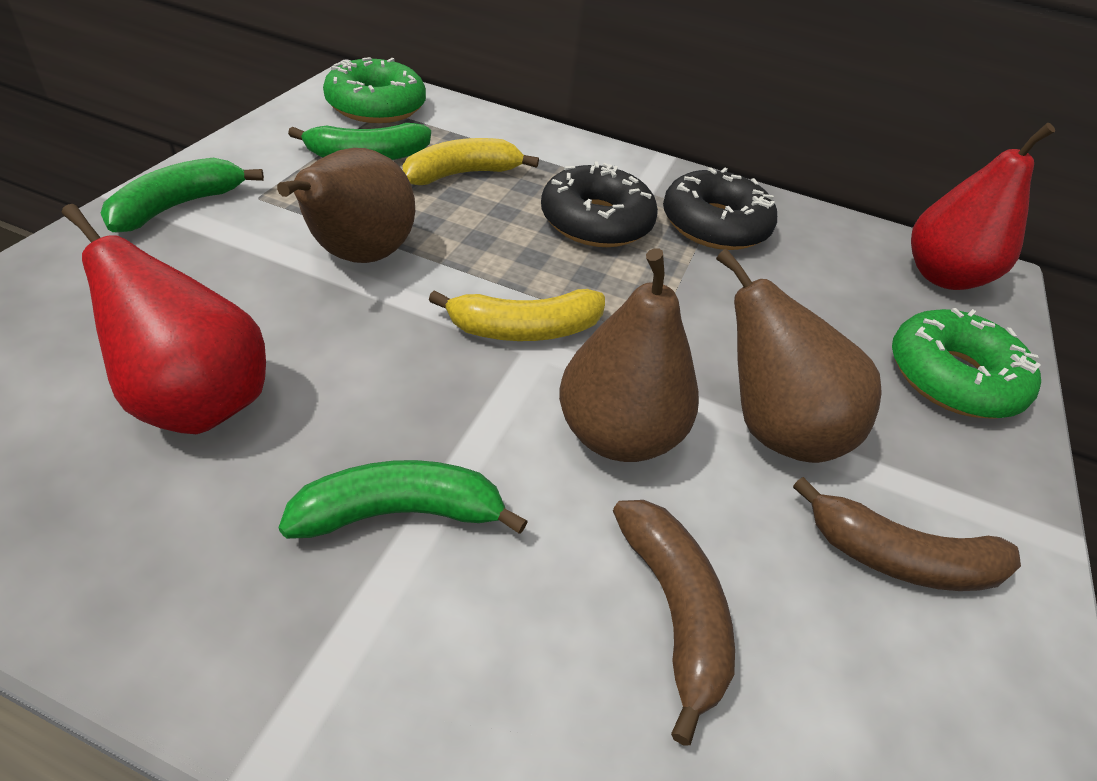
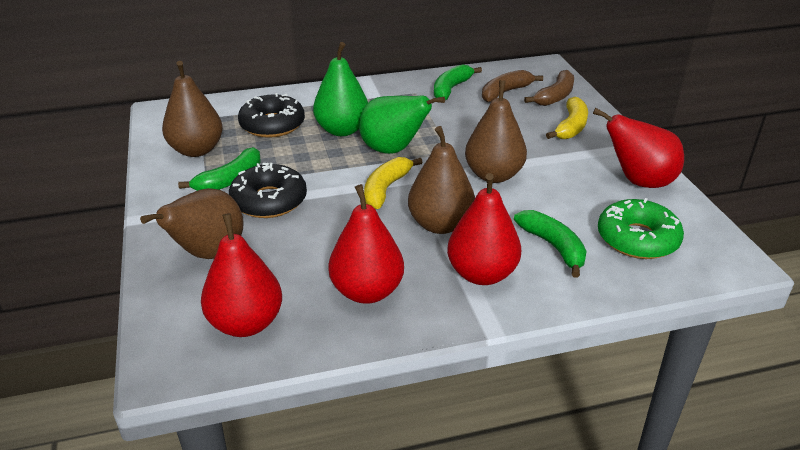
brown pear: 3 -> 4
green donut: 2 -> 1
green pear: 0 -> 2
red pear: 2 -> 4

